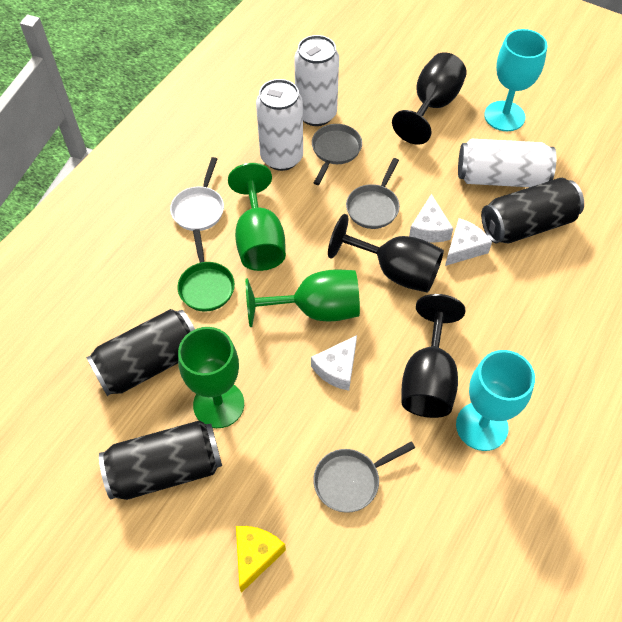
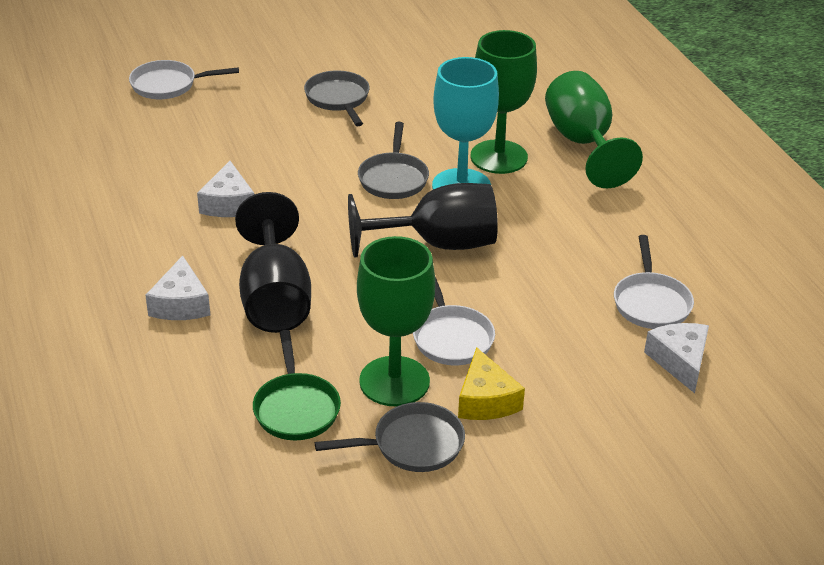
black can: 3 -> 0
black goblet: 3 -> 2
turquoise goblet: 2 -> 1
white can: 3 -> 0
white pan: 1 -> 3

